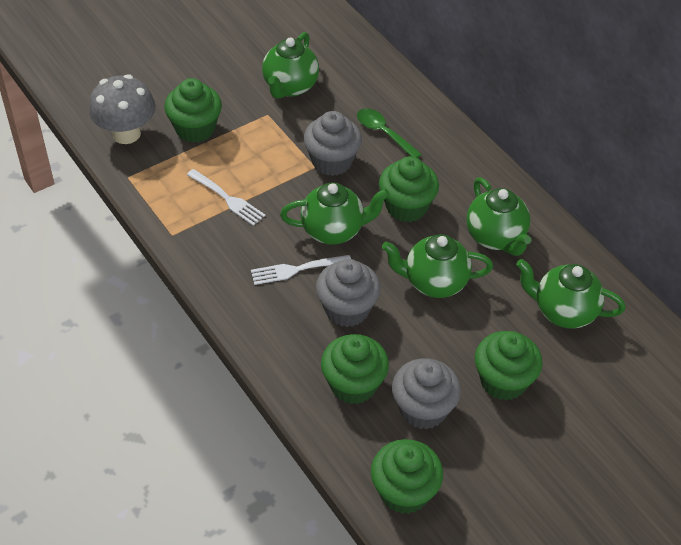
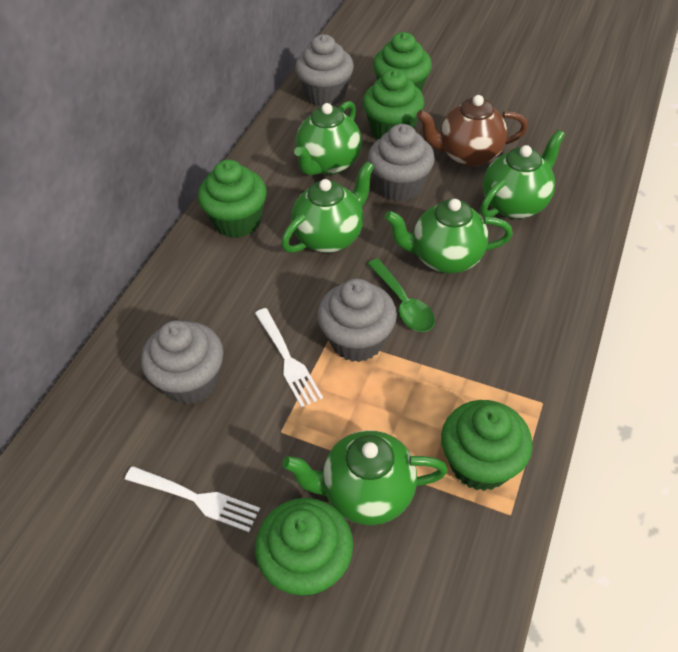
brown teapot: 0 -> 1
grey cupcake: 3 -> 4
grey mushroom: 1 -> 0

